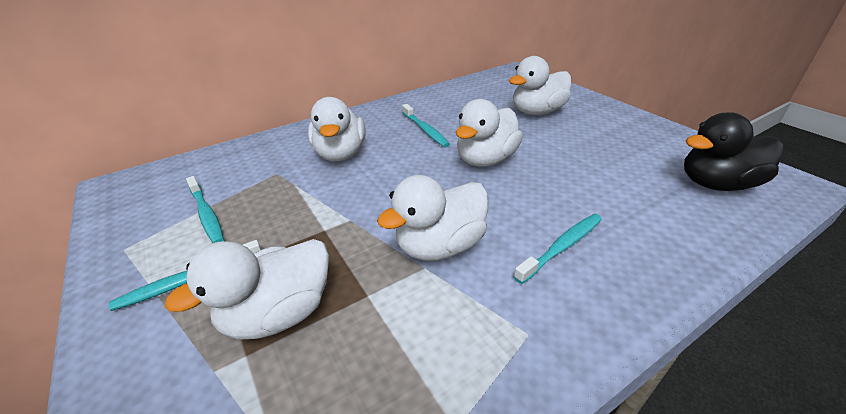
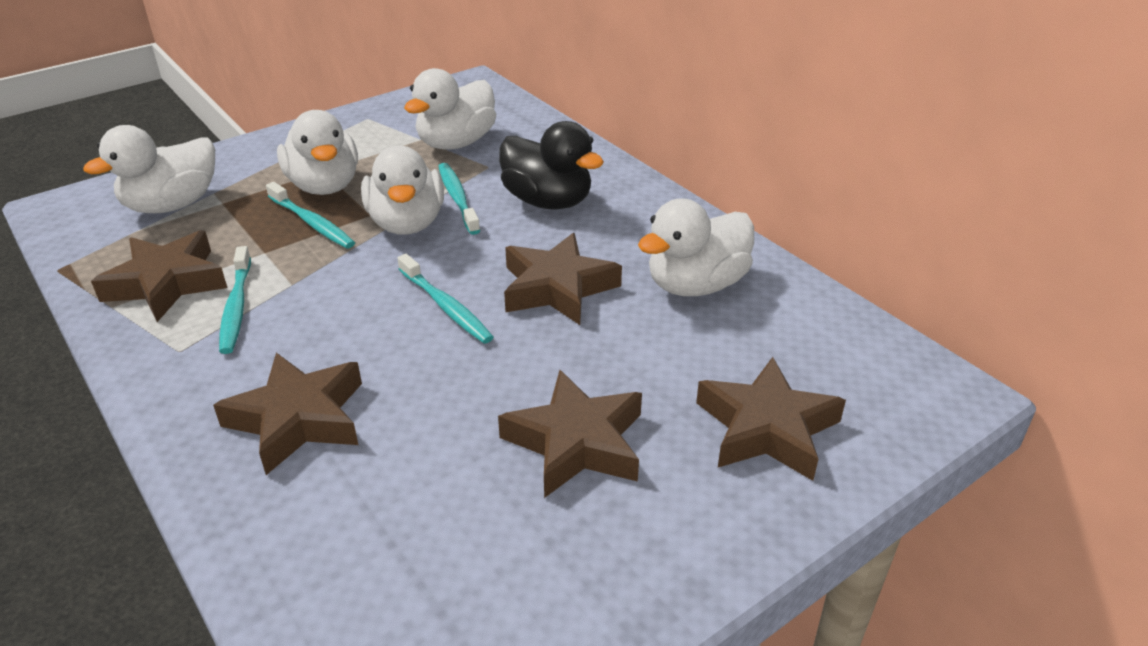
brown star: 0 -> 5

